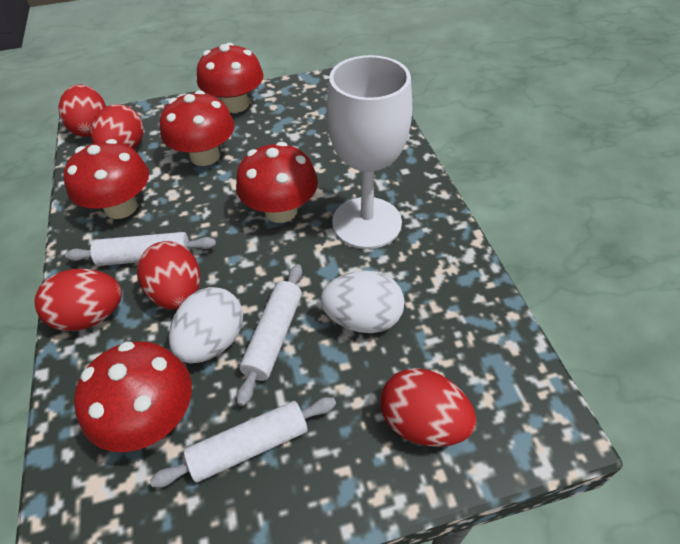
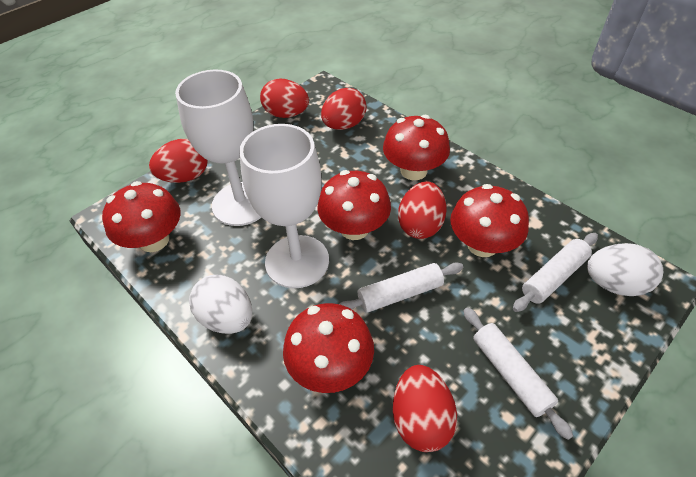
white goblet: 1 -> 2

